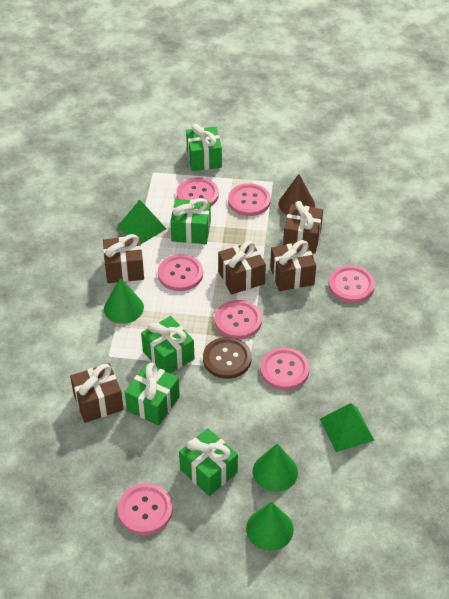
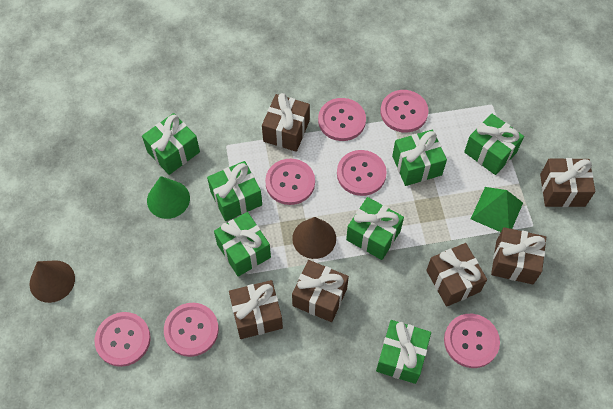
brown button: 1 -> 0
brown cone: 1 -> 2
brown gift: 5 -> 6
green cone: 3 -> 1
green gift: 5 -> 7
green pyramid: 2 -> 1

